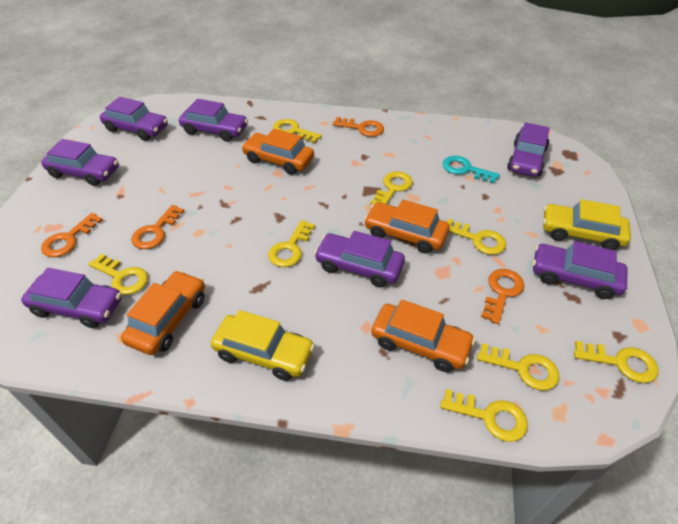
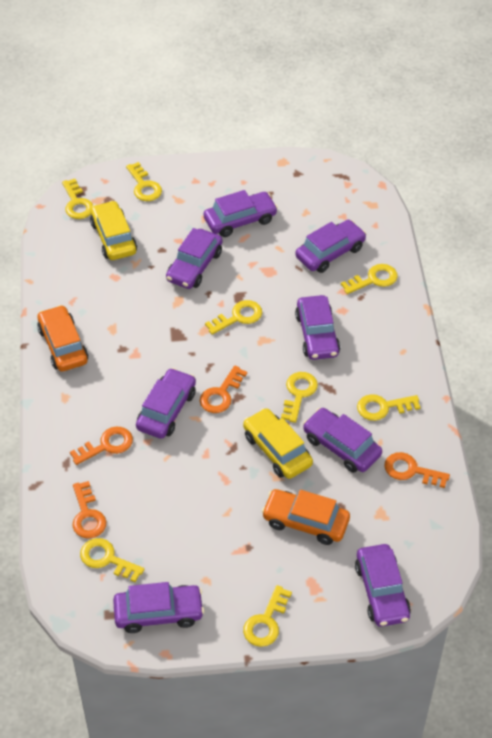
orange car: 4 -> 2
purple car: 7 -> 8
turquoise key: 1 -> 0

